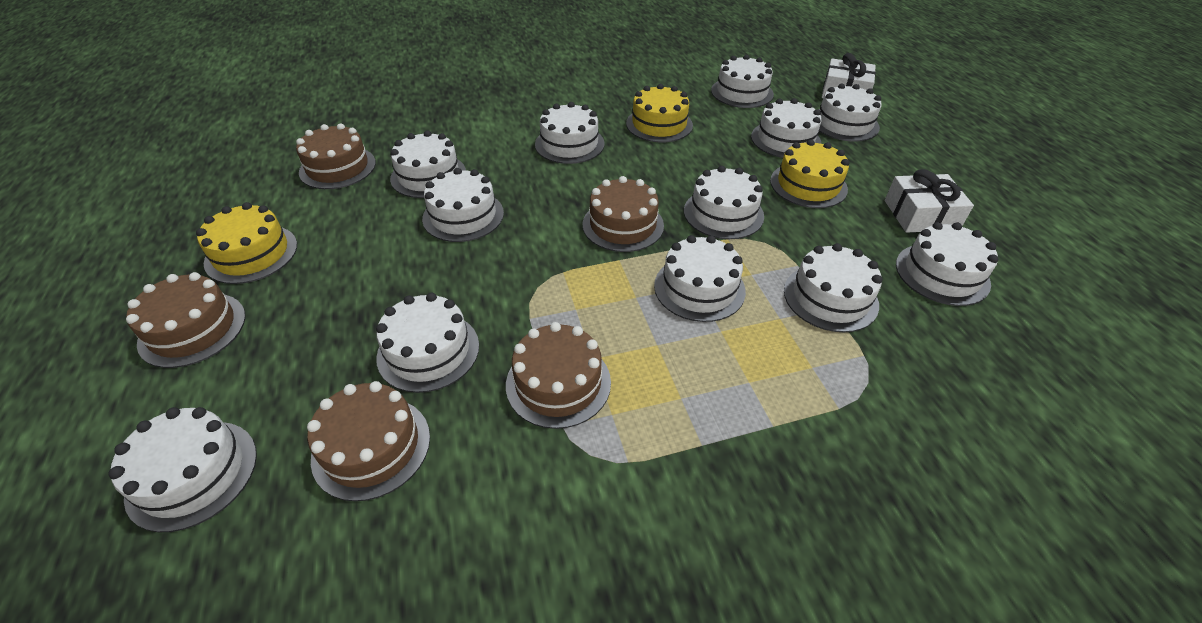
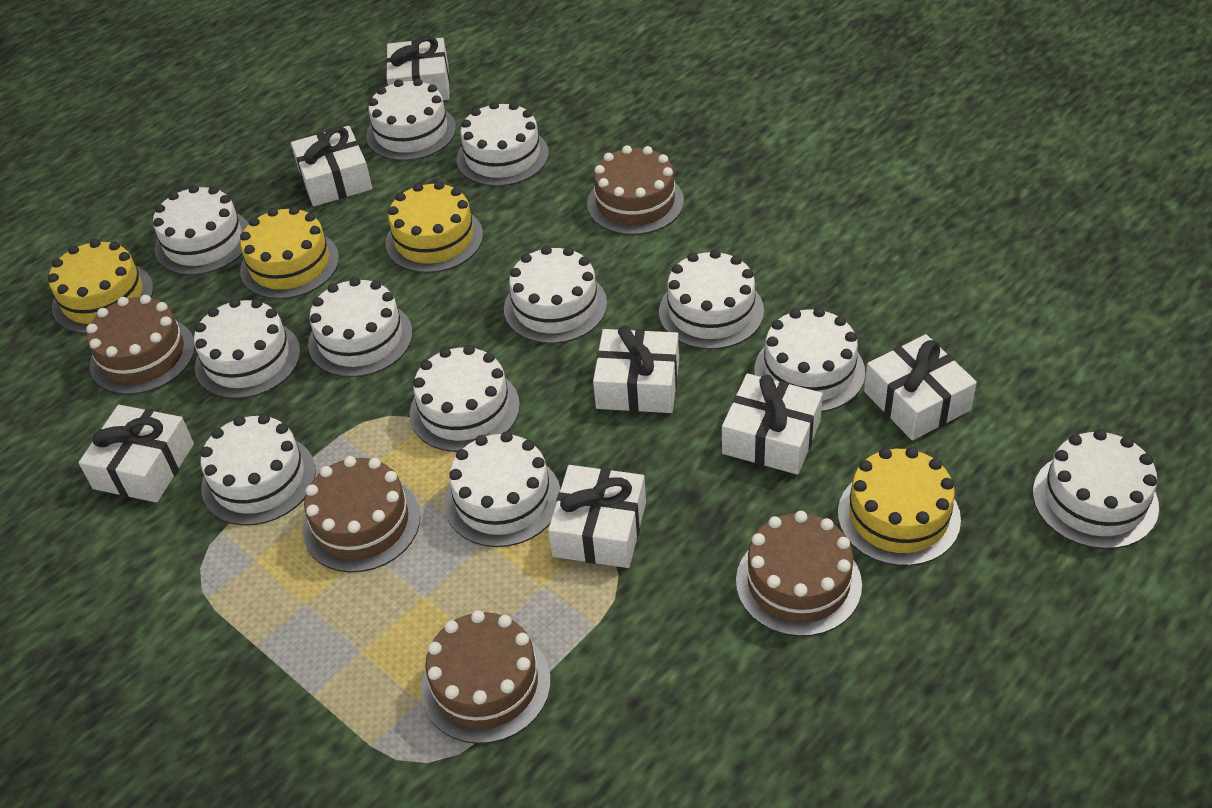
white gift: 2 -> 7
yellow cake: 3 -> 4

